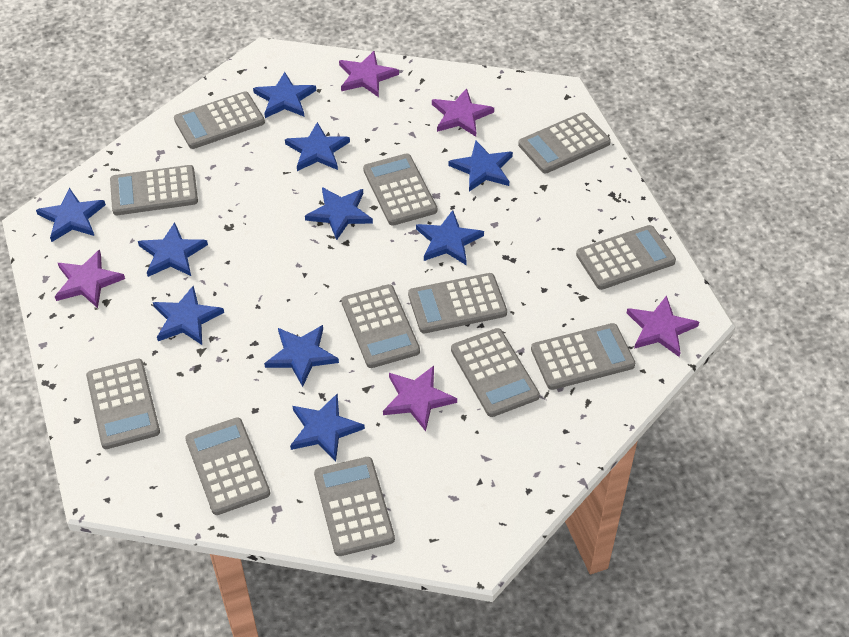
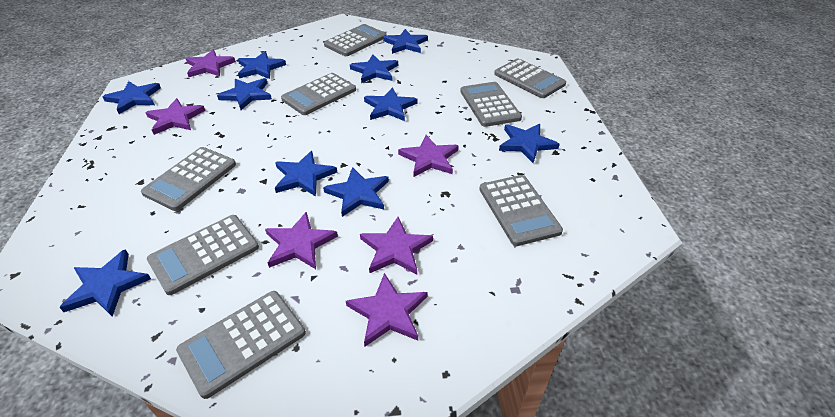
grey calculator: 12 -> 8
purple star: 5 -> 6

